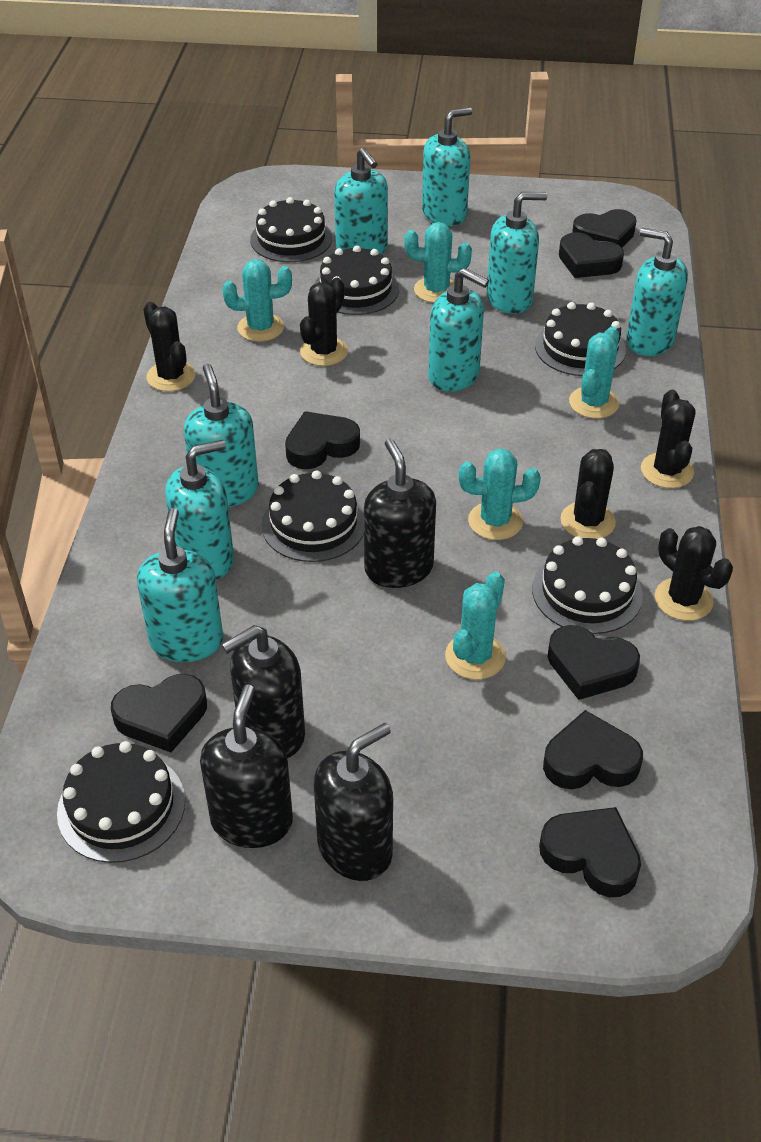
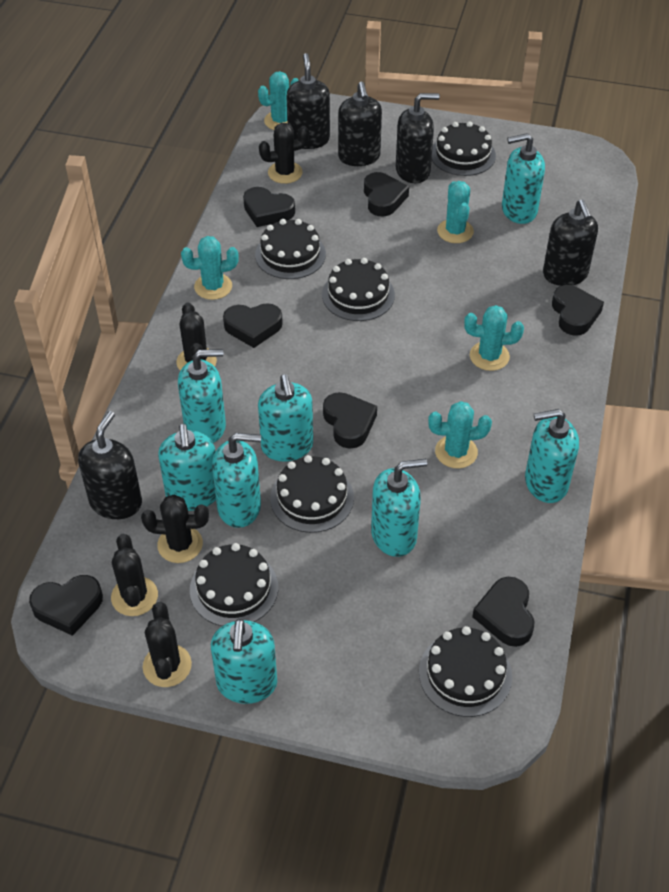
black soap dispenser: 4 -> 5

